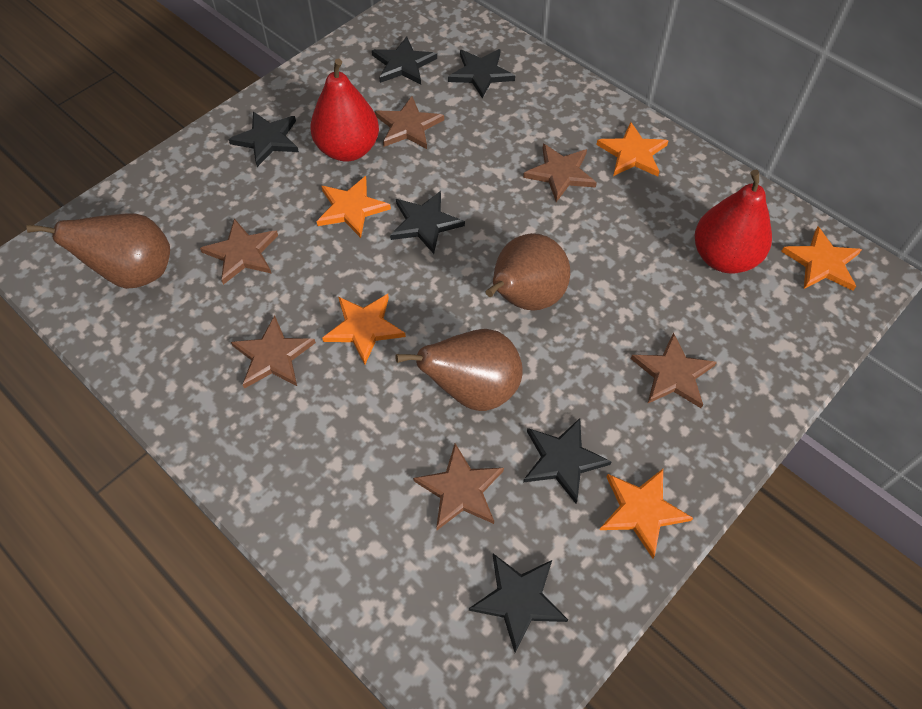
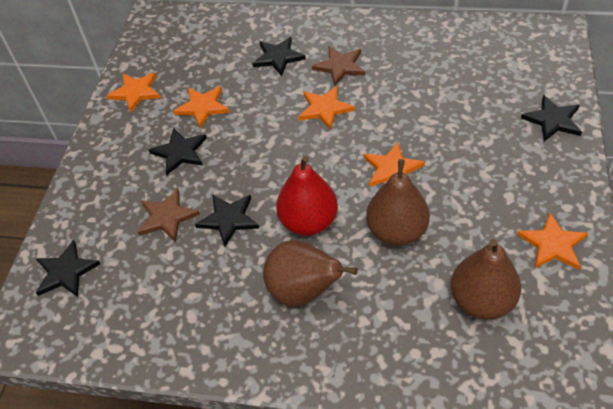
black star: 6 -> 5
brown star: 6 -> 2
red pear: 2 -> 1

